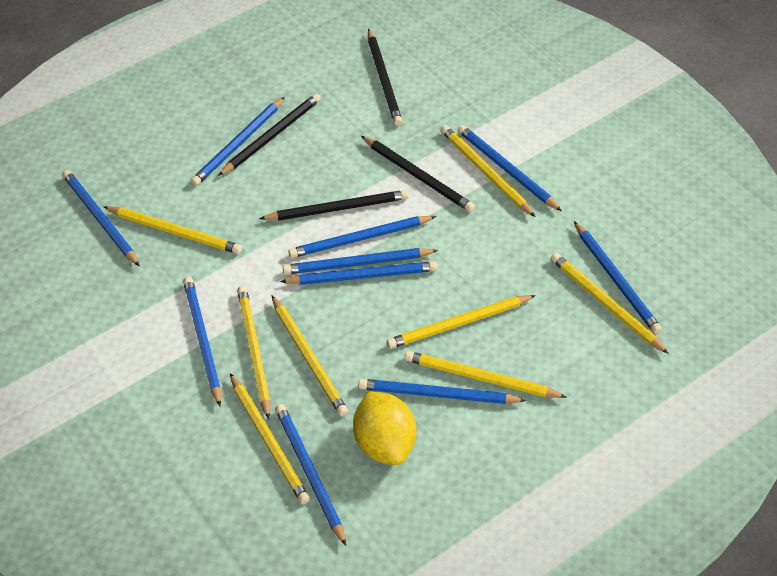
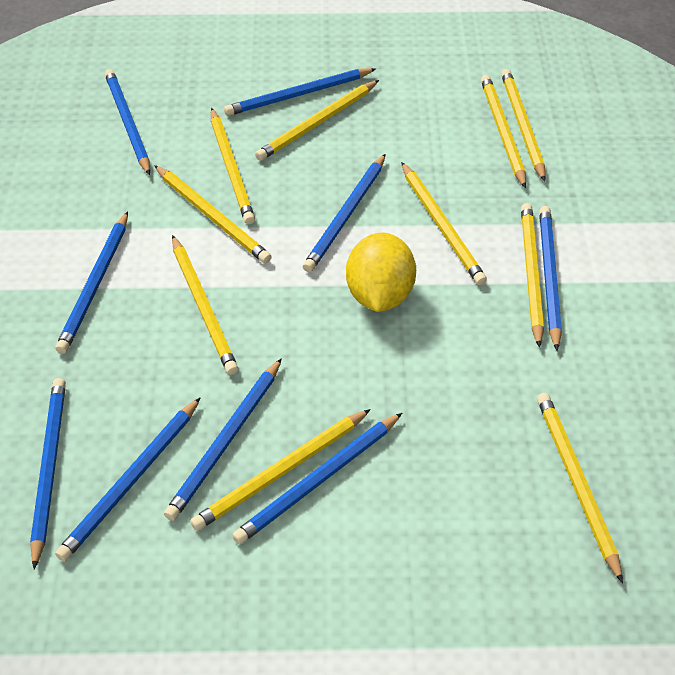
black pencil: 4 -> 0
blue pencil: 10 -> 9
yellow pencil: 8 -> 10

